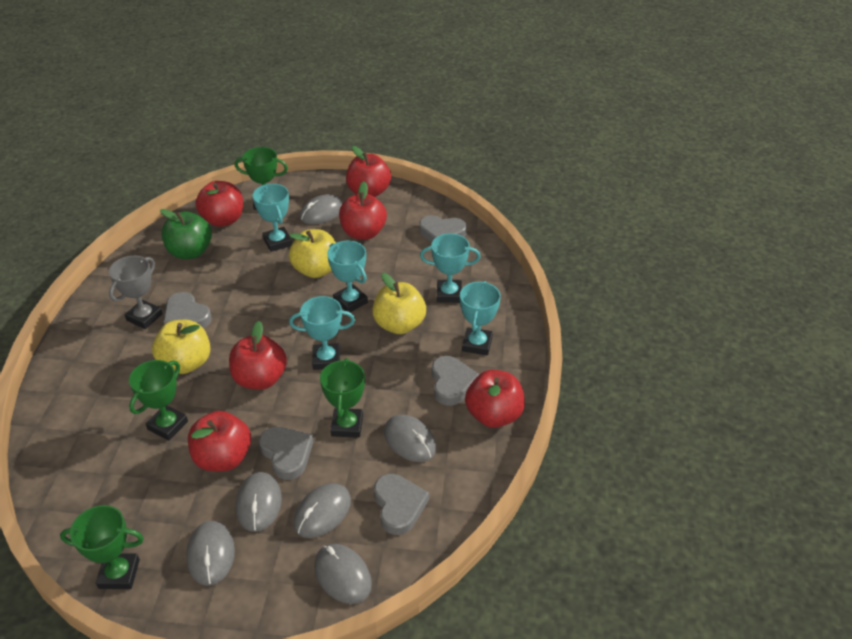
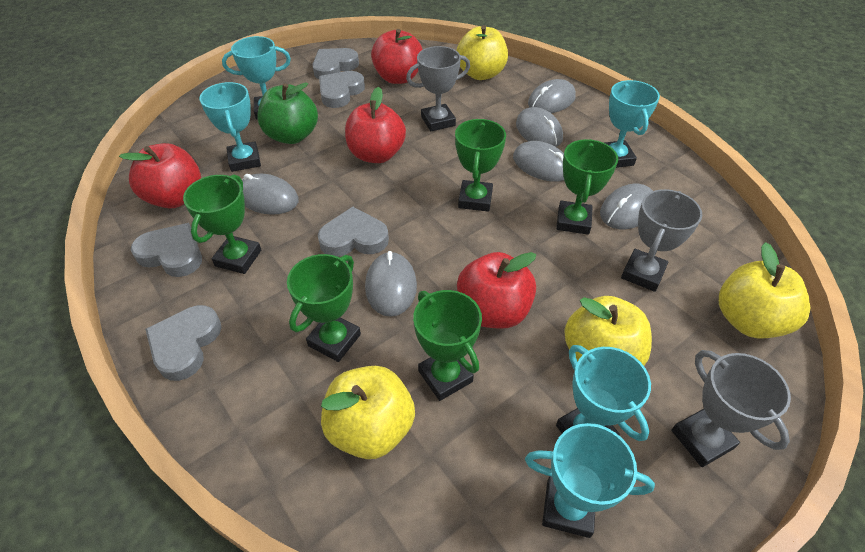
green trophy: 4 -> 5
grey trophy: 1 -> 3
red apple: 6 -> 4
yellow apple: 3 -> 4

